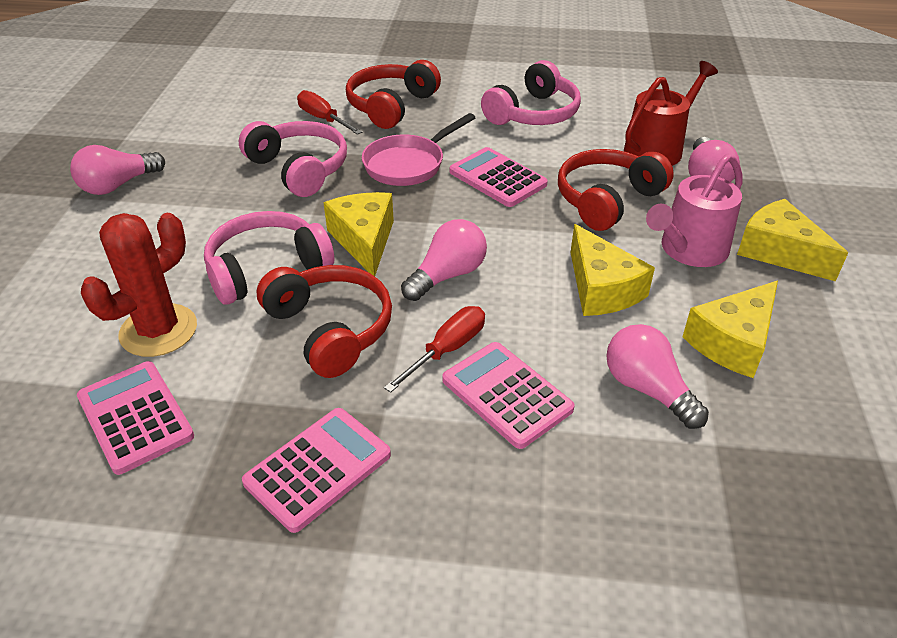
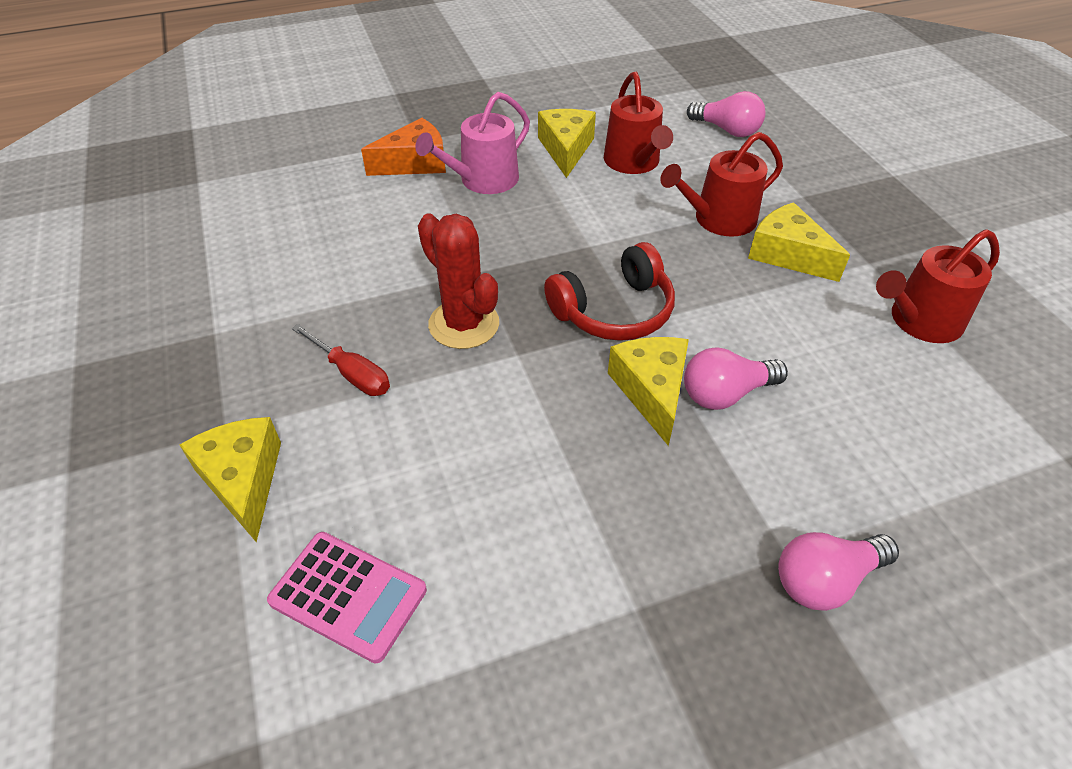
orange cheese: 0 -> 1
pink calculator: 4 -> 1
pink headphones: 3 -> 0
pink light bulb: 4 -> 3
pink pan: 1 -> 0
red headphones: 3 -> 1
red screwdriver: 2 -> 1
red watering can: 1 -> 3

